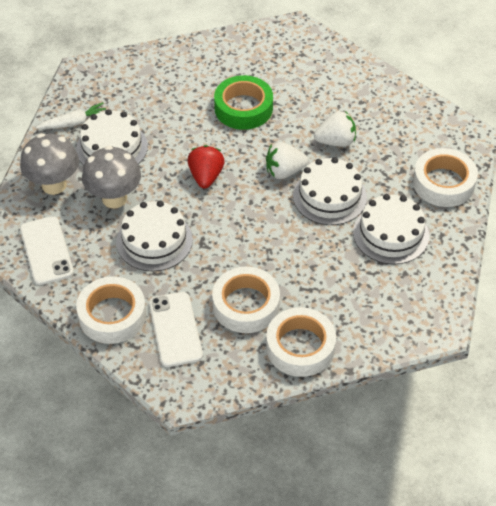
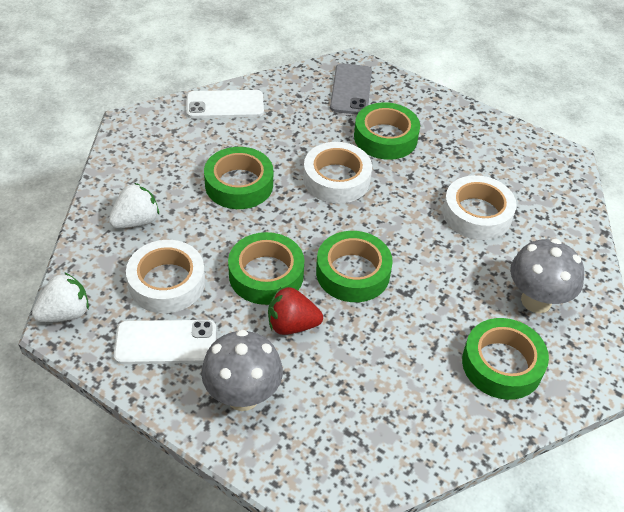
green tape: 1 -> 5
grey phone: 0 -> 1
white cake: 4 -> 0
white carrot: 1 -> 0
white tape: 4 -> 3

